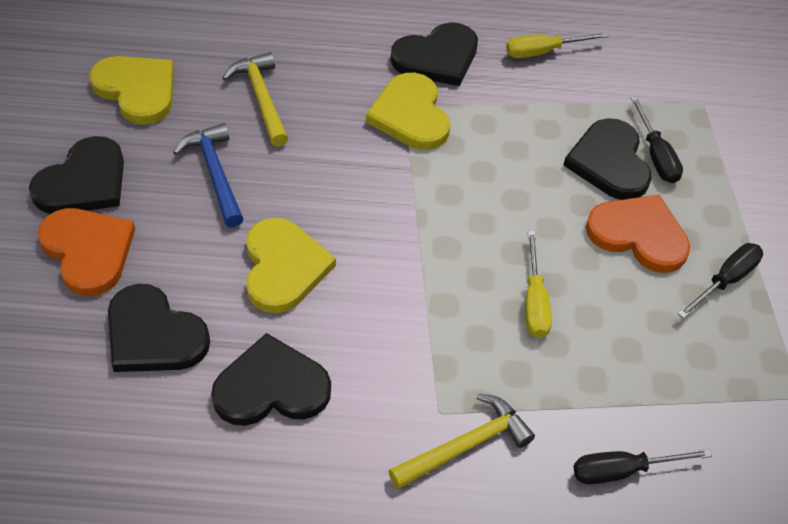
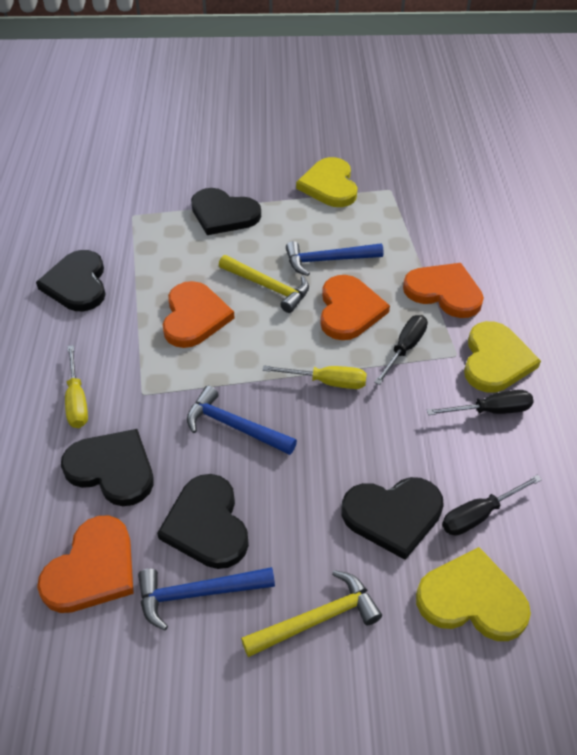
blue hammer: 1 -> 3
orange heart: 2 -> 4

